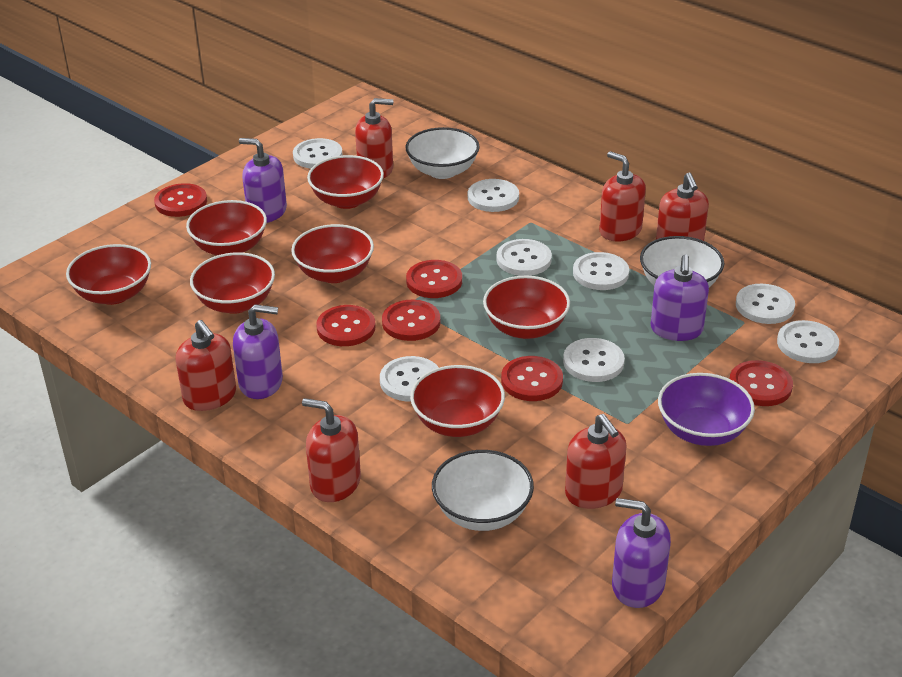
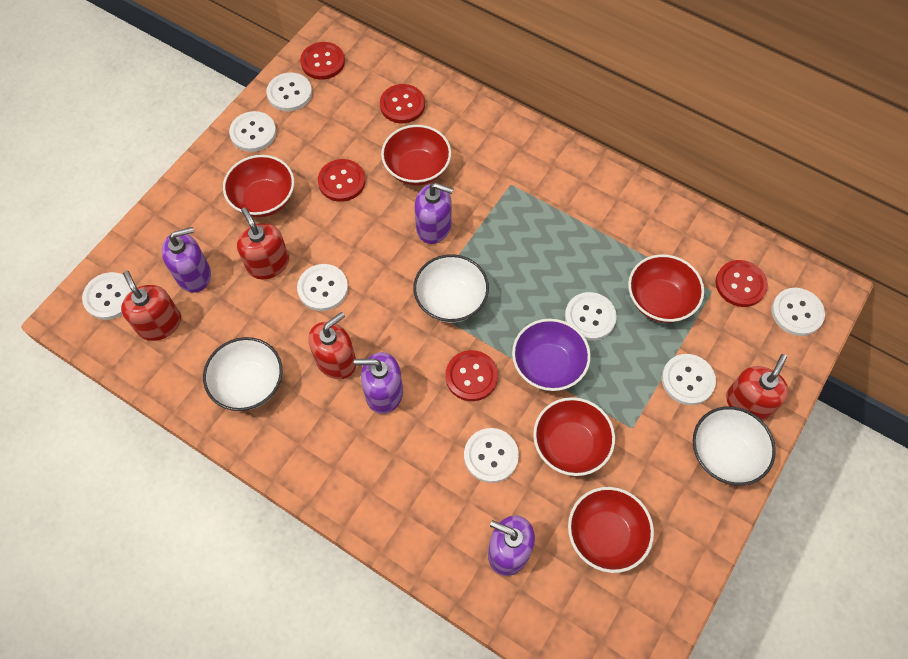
red bowl: 7 -> 5
red button: 6 -> 5
red soap dispenser: 6 -> 4

